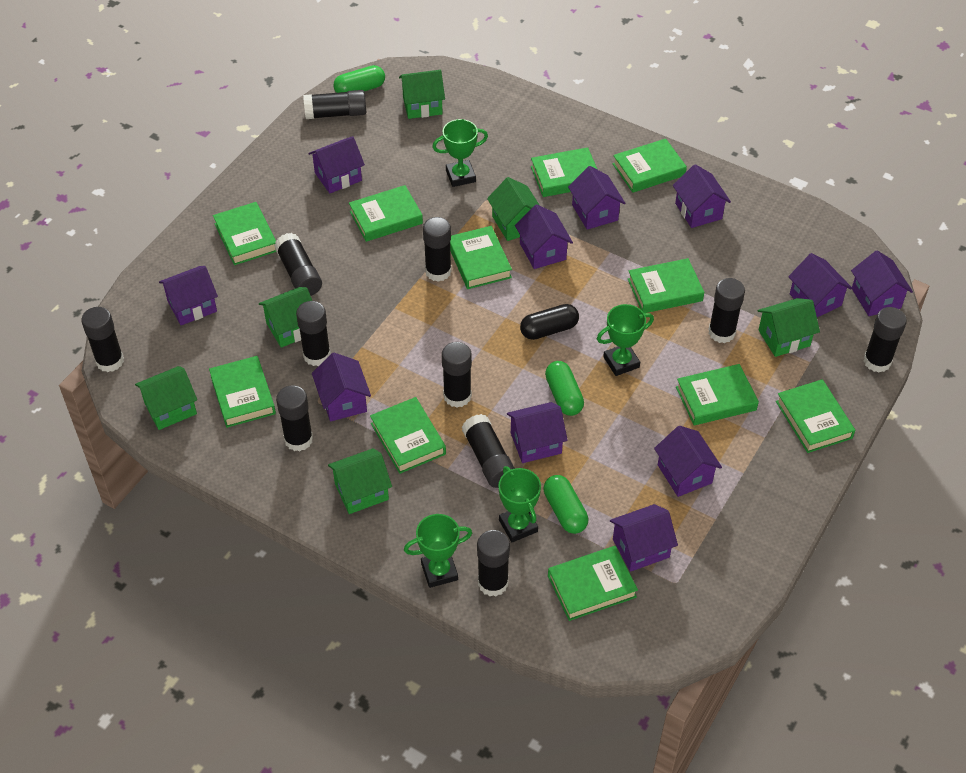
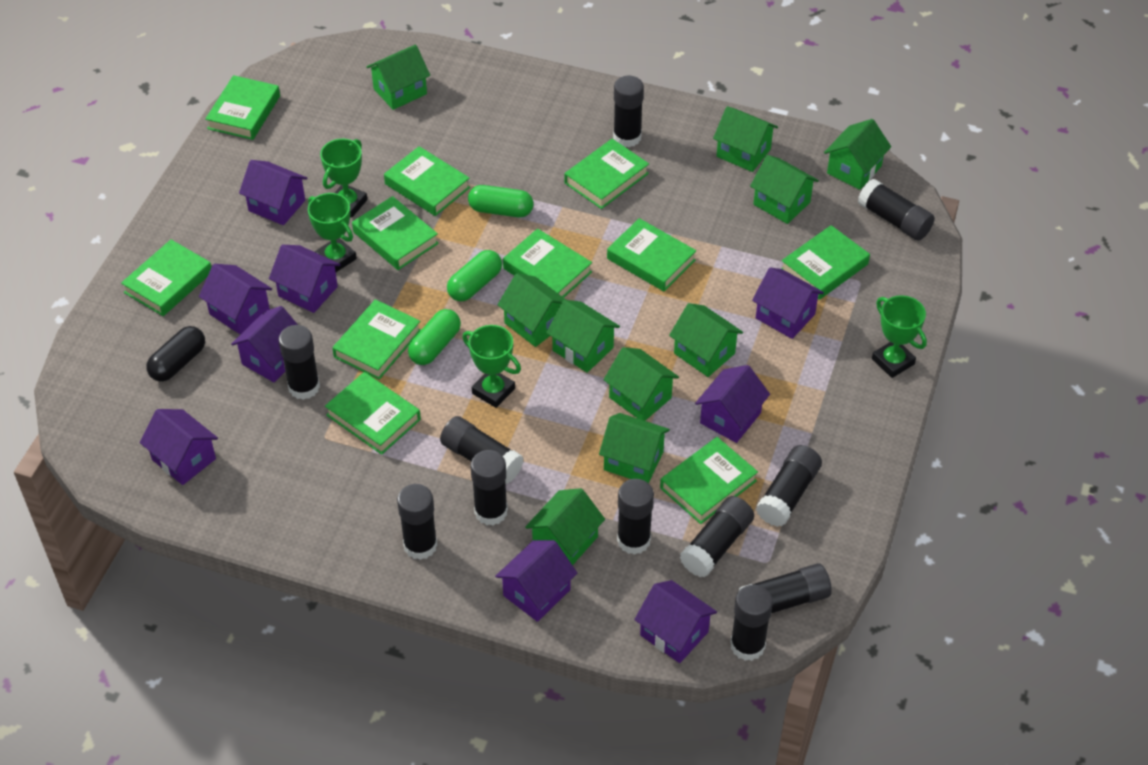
green house: 6 -> 10
purple house: 11 -> 9

